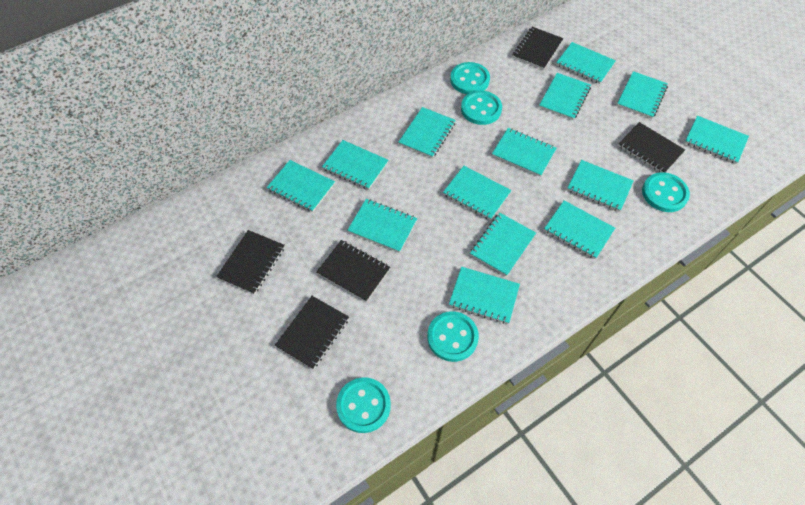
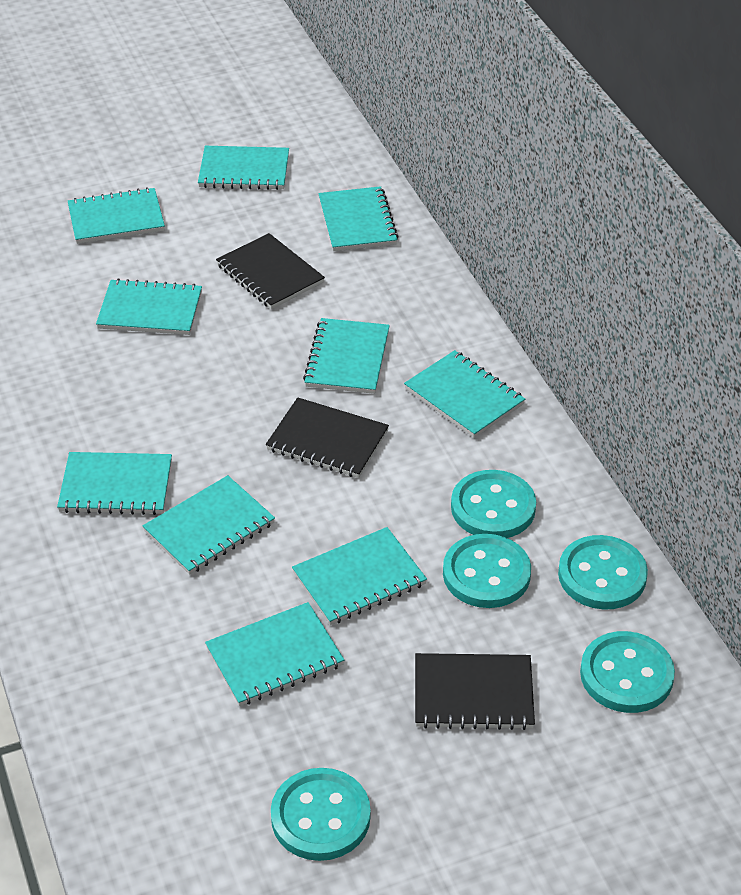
black notebook: 5 -> 3
turquoise notebook: 14 -> 10

